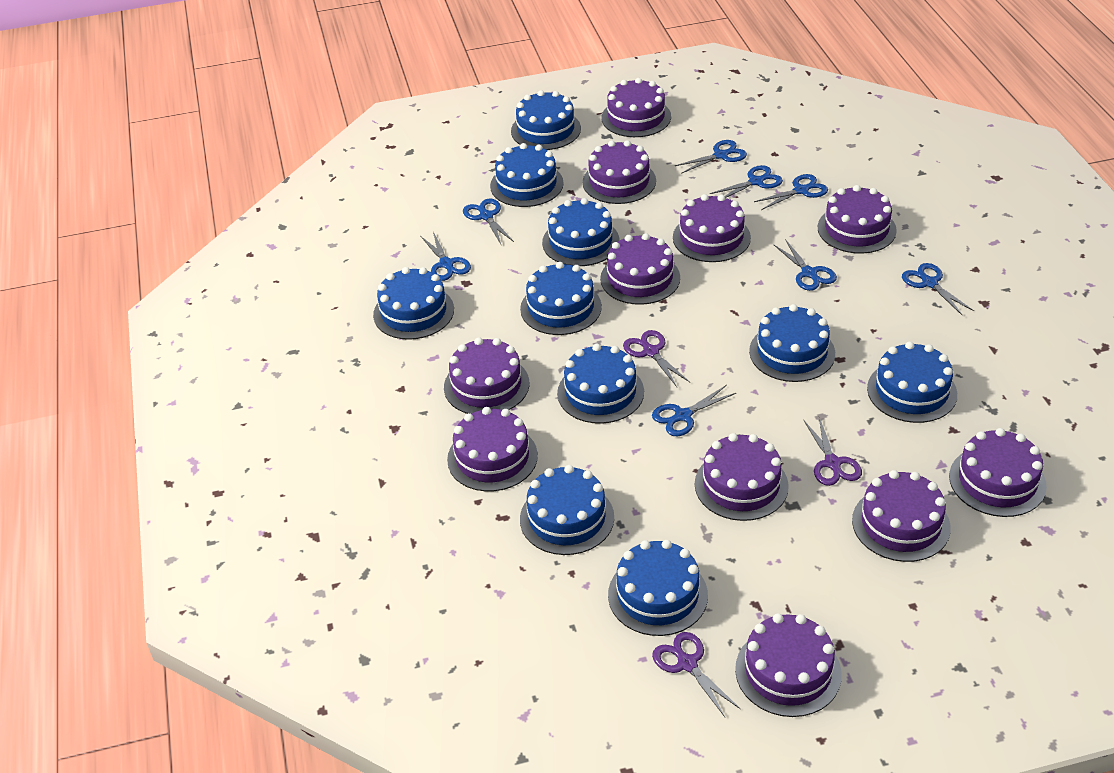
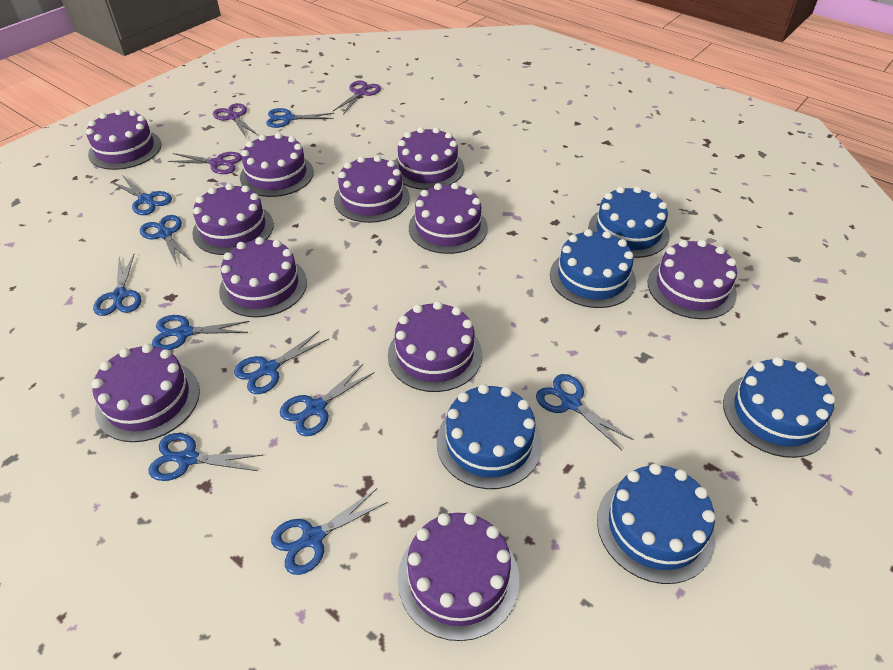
blue cake: 10 -> 5
blue scissors: 8 -> 10

